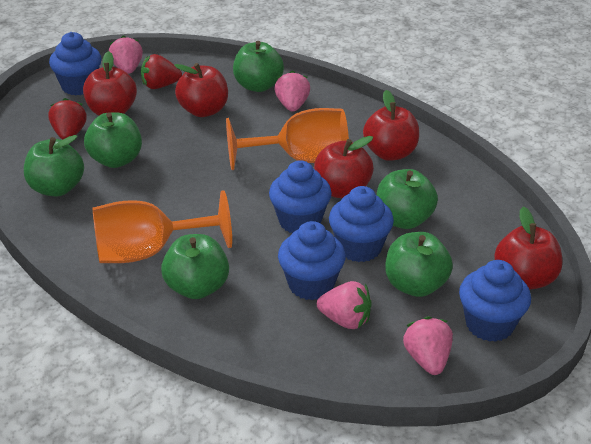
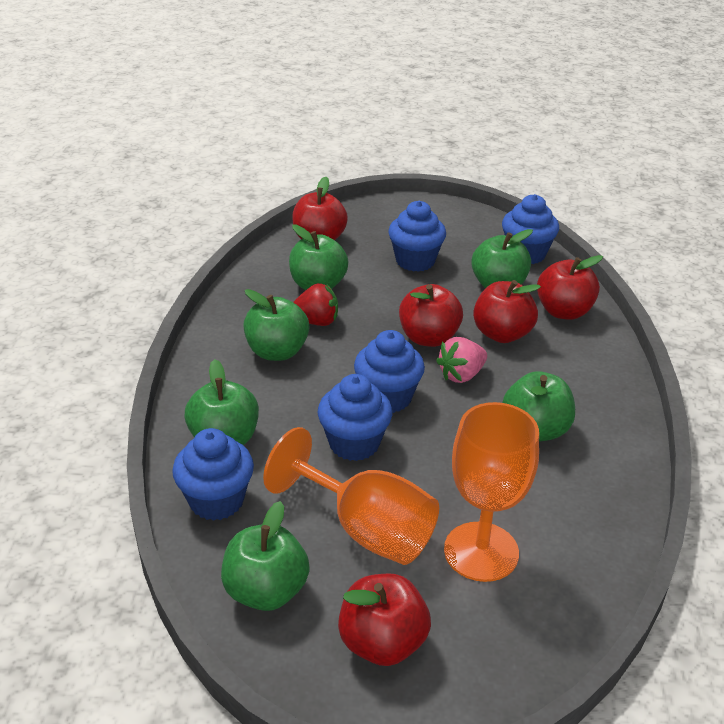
pink strawberry: 4 -> 1
red strawberry: 2 -> 1

